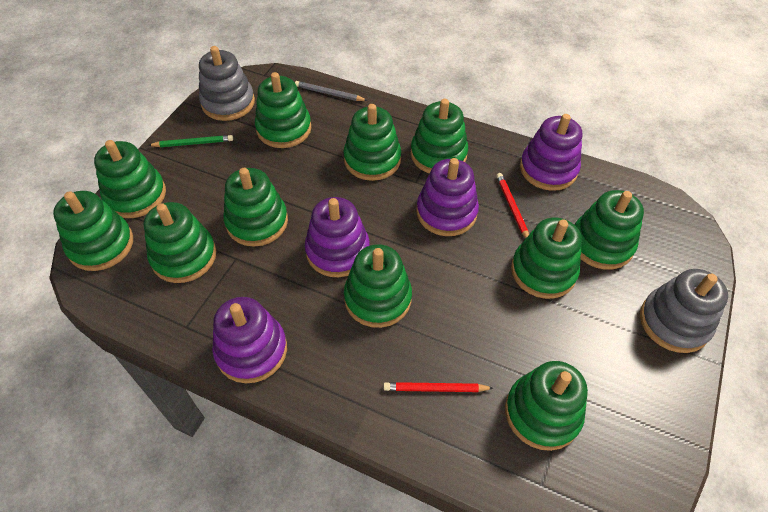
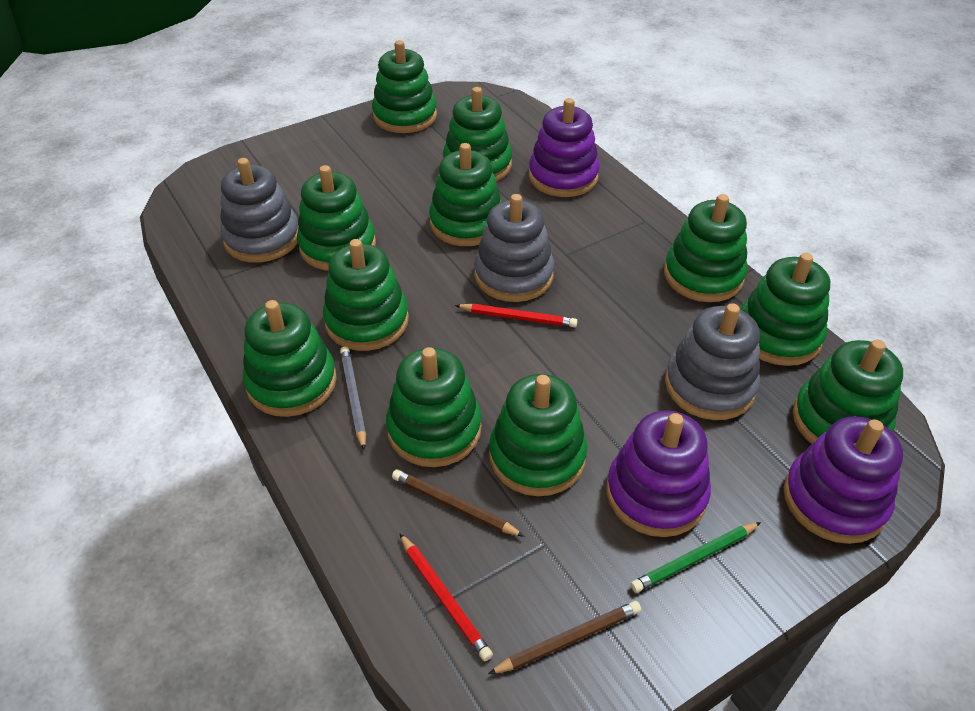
brown pencil: 0 -> 2
grey stacking toy: 2 -> 3
purple stacking toy: 4 -> 3

